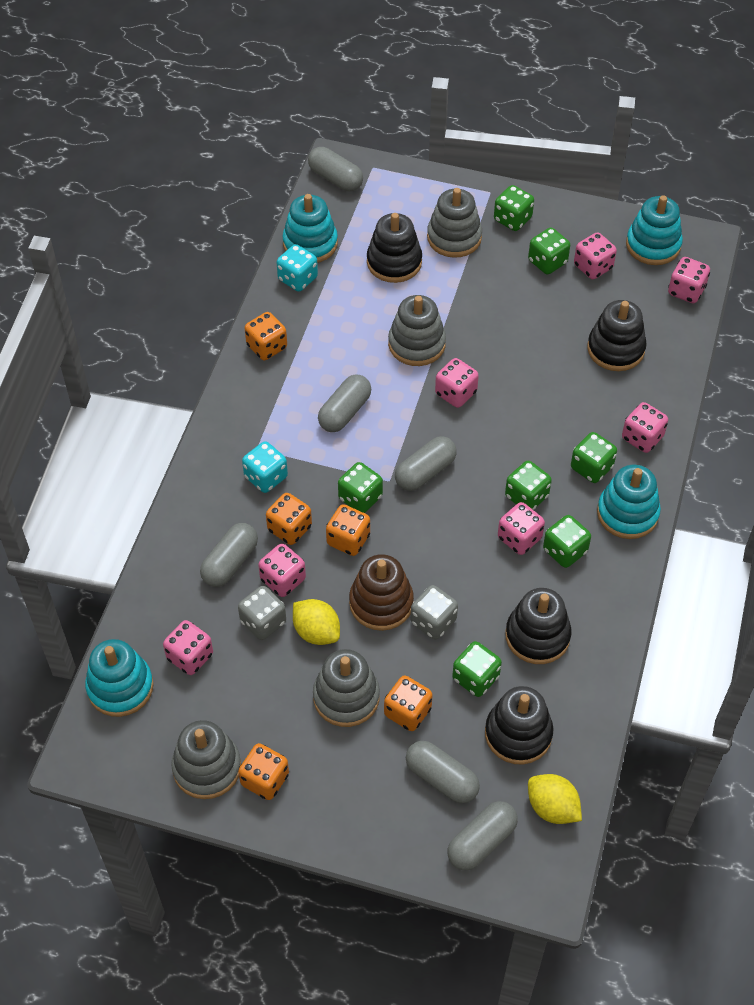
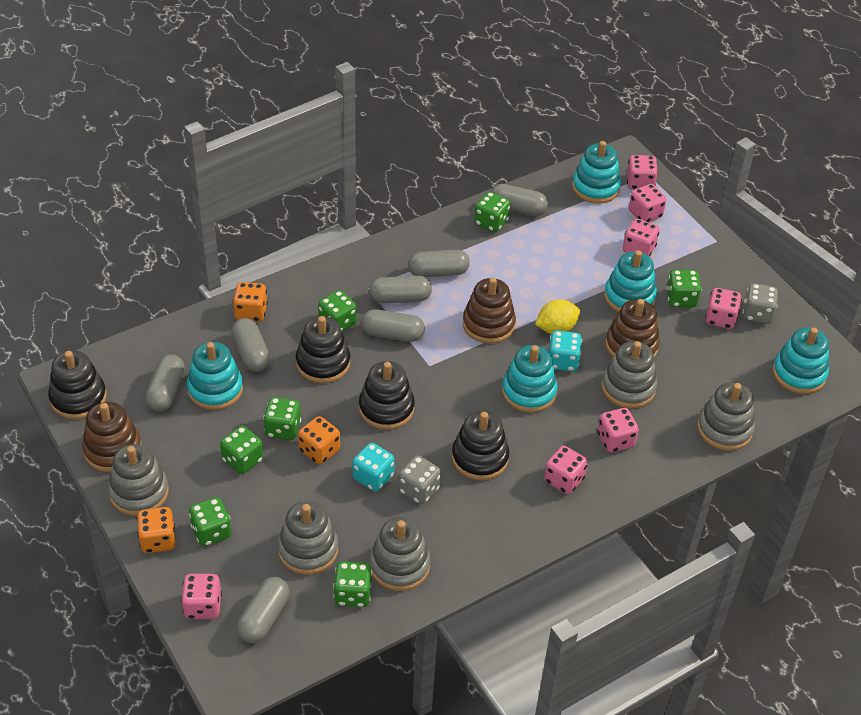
brown stacking toy: 1 -> 3
grey capsule: 6 -> 7
grey stacking toy: 4 -> 5
orange dice: 5 -> 3
turquoise stacking toy: 4 -> 5
yellow lemon: 2 -> 1

